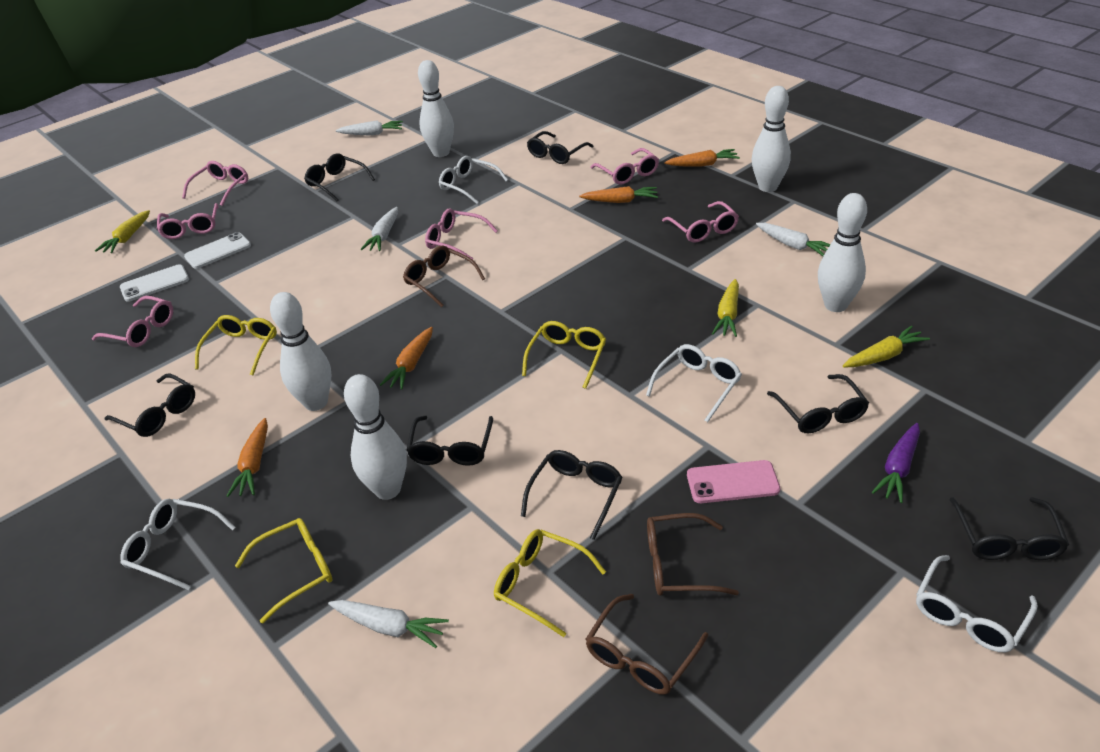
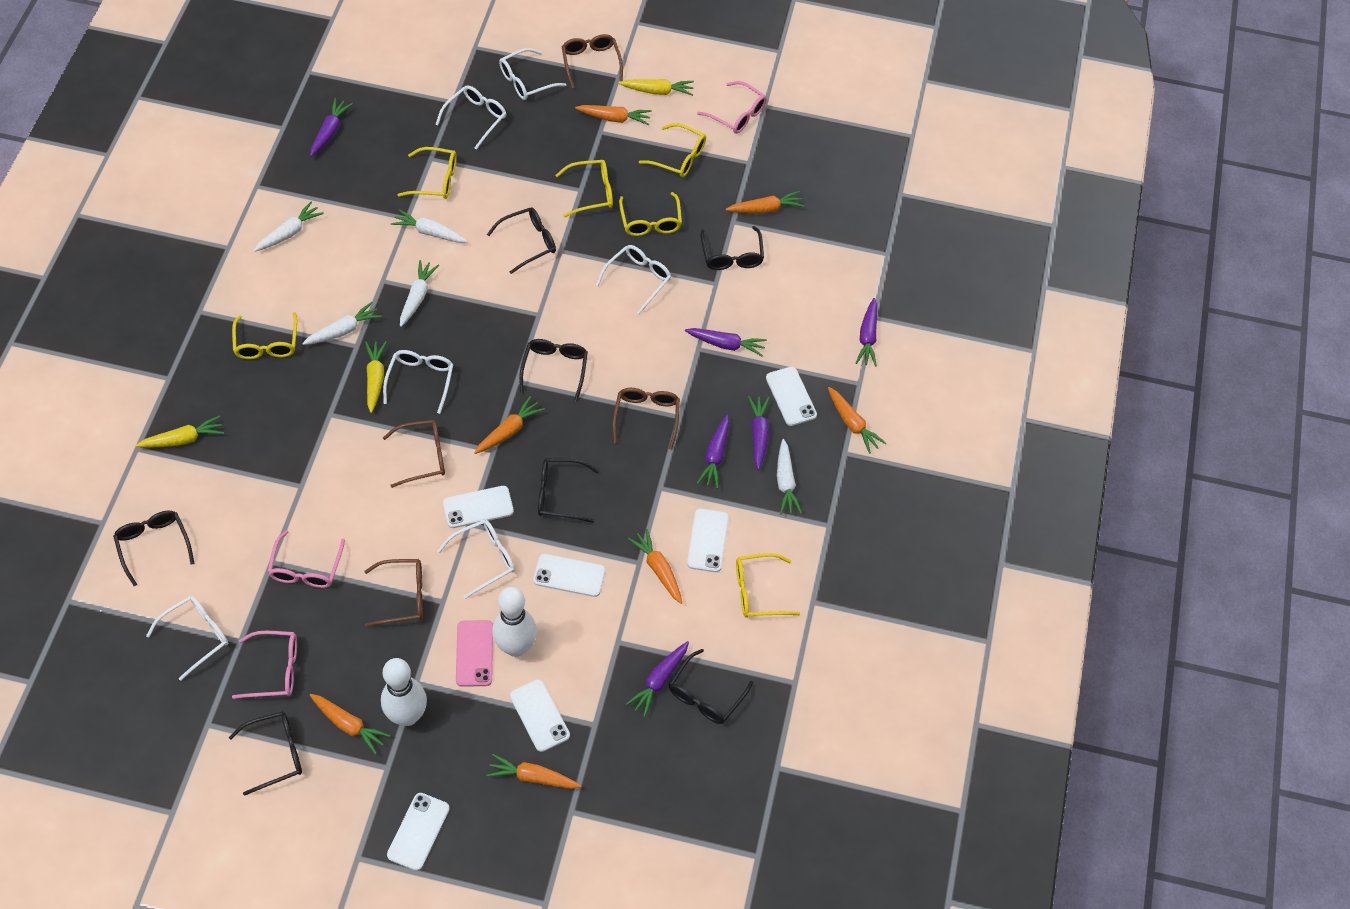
brown glasses: 3 -> 4
orange carrot: 4 -> 7
pink glasses: 6 -> 3
purple carrot: 1 -> 6
white bowling pin: 5 -> 2
white carrot: 4 -> 5
white glasses: 4 -> 6
white phone: 2 -> 6
yellow glasses: 4 -> 6

